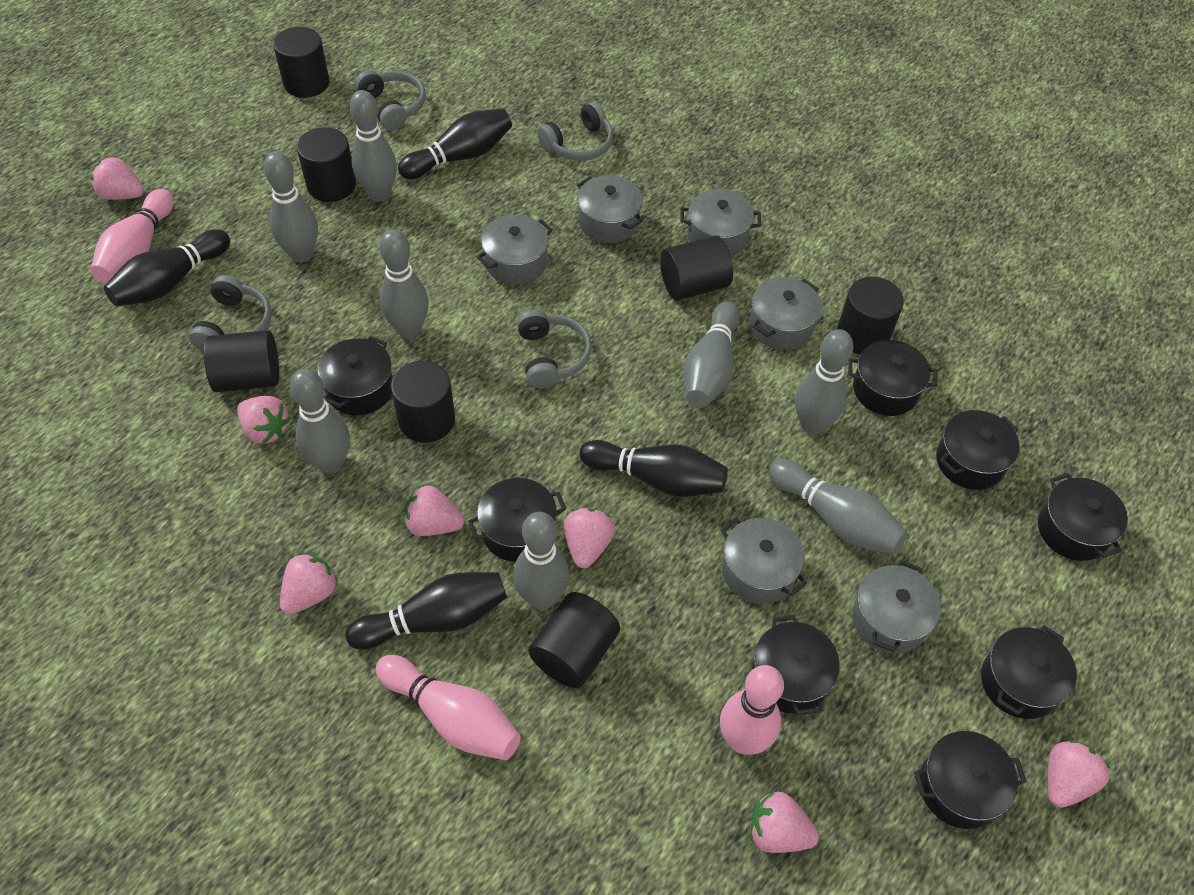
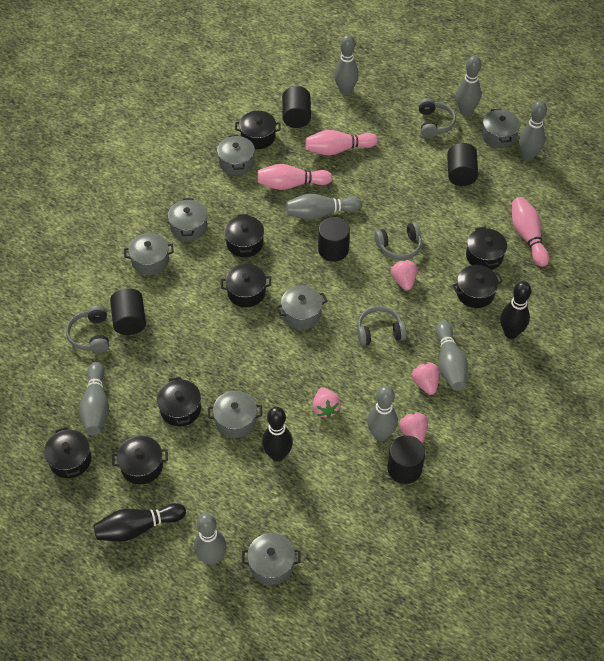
black bowling pin: 4 -> 3
black cylinder: 7 -> 5
grey pot: 6 -> 7
pink strawberry: 7 -> 4

